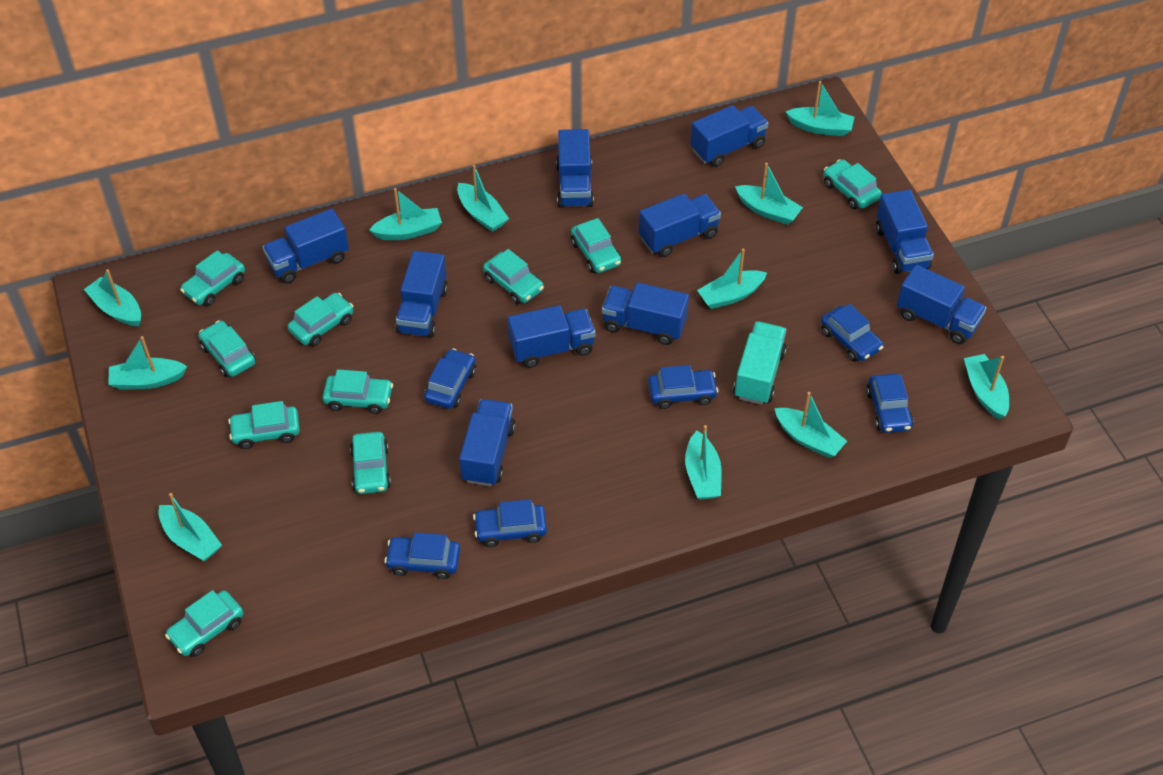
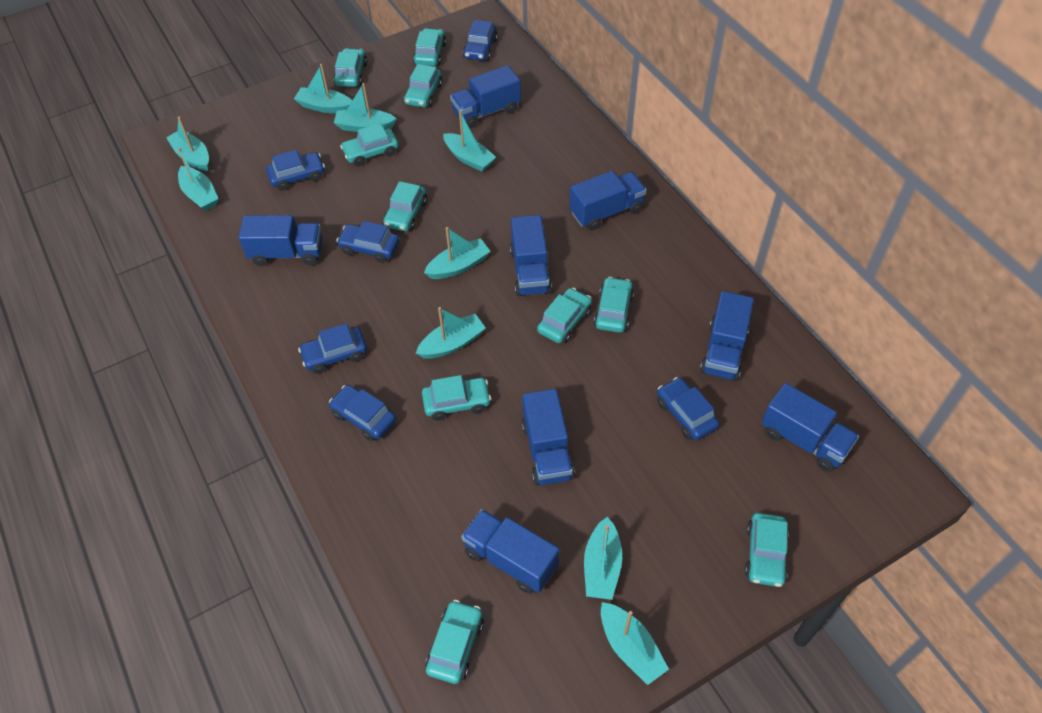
blue truck: 10 -> 8
turquoise boat: 11 -> 9
turquoise truck: 1 -> 0

